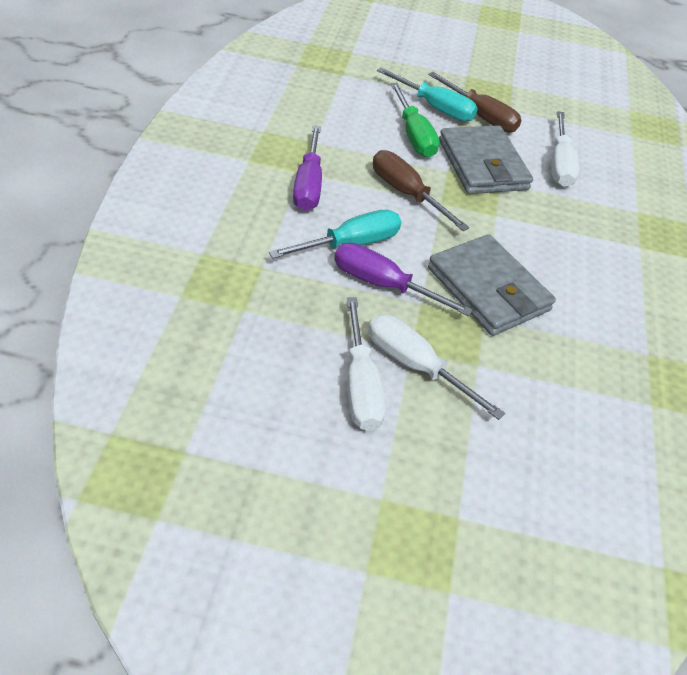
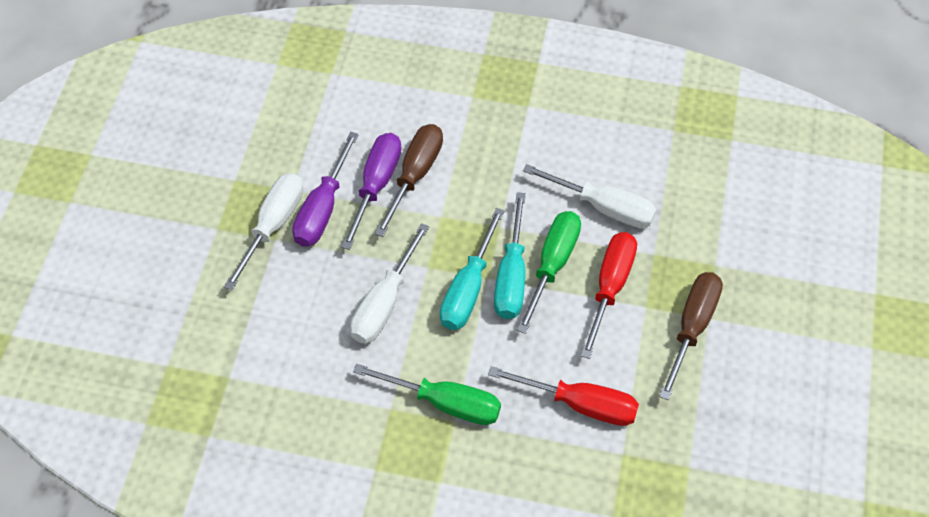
green screwdriver: 1 -> 2
grey wallet: 2 -> 0
red screwdriver: 0 -> 2

